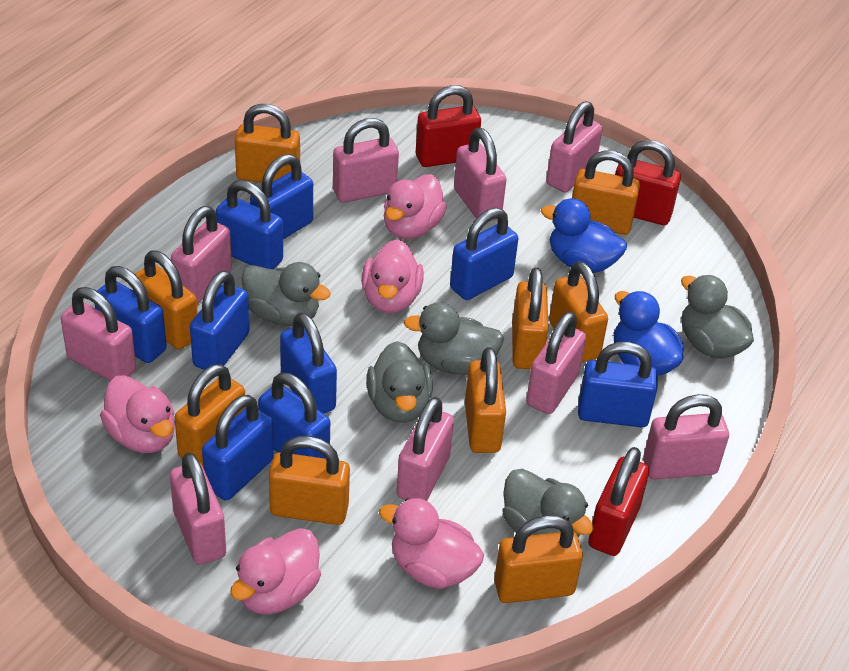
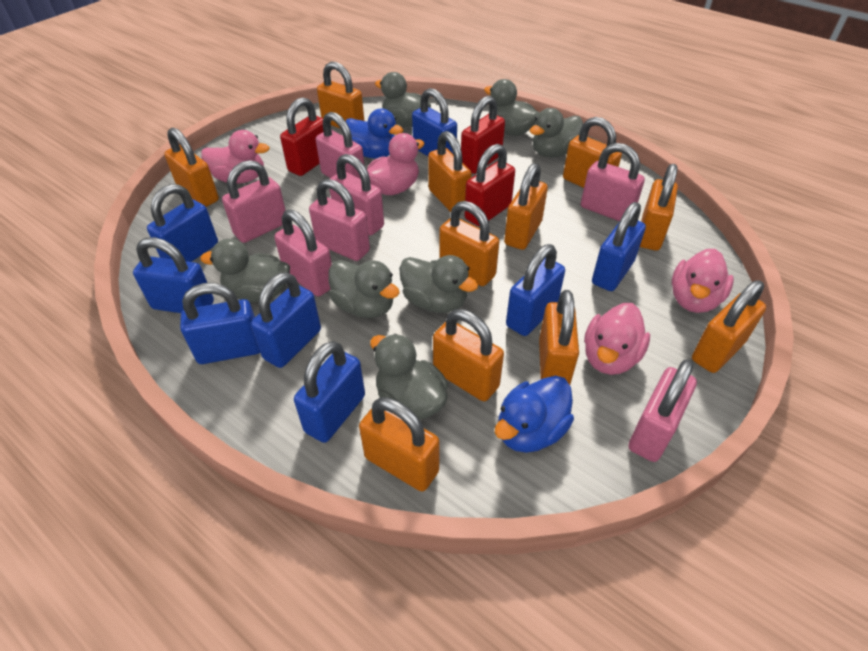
blue padlock: 9 -> 8
grey duck: 5 -> 7
orange padlock: 9 -> 11
pink duck: 5 -> 4
pink padlock: 9 -> 7

